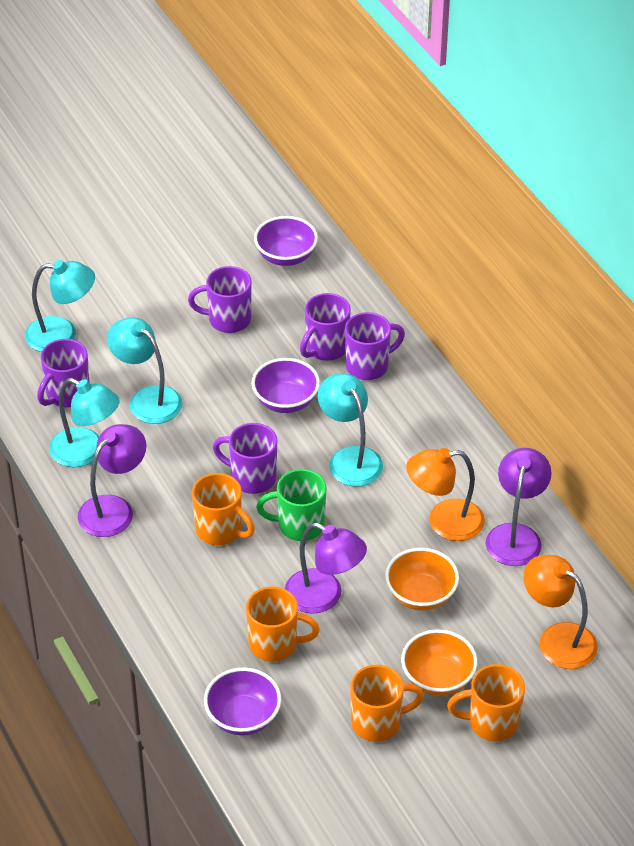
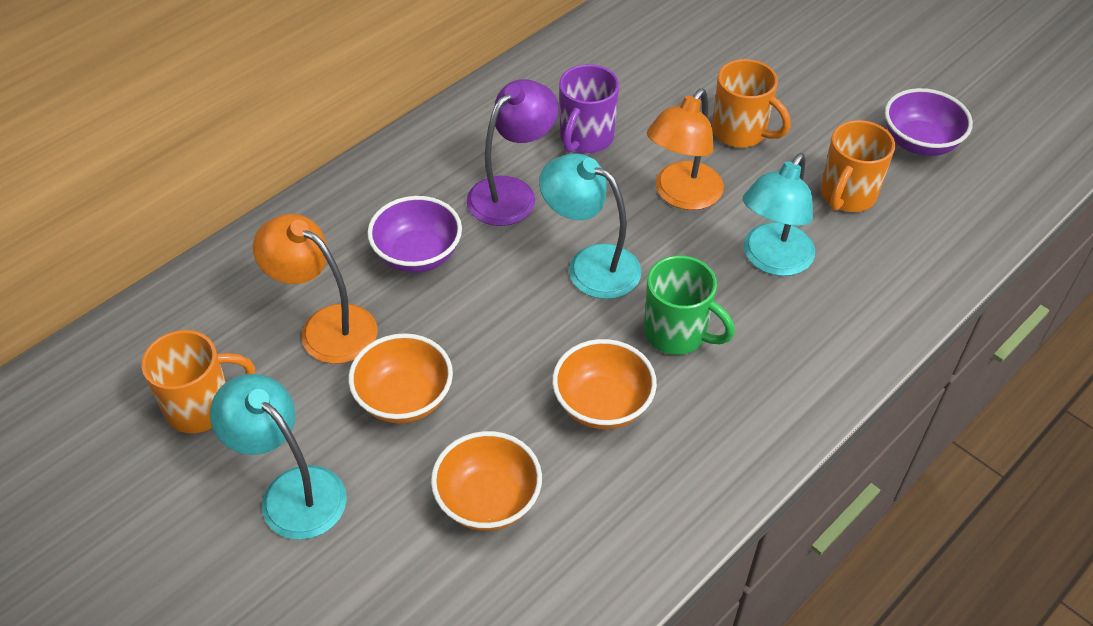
orange bowl: 2 -> 3
orange mug: 4 -> 3
purple bowl: 3 -> 2
purple lamp: 3 -> 1
purple mug: 5 -> 1
turquoise lamp: 4 -> 3

